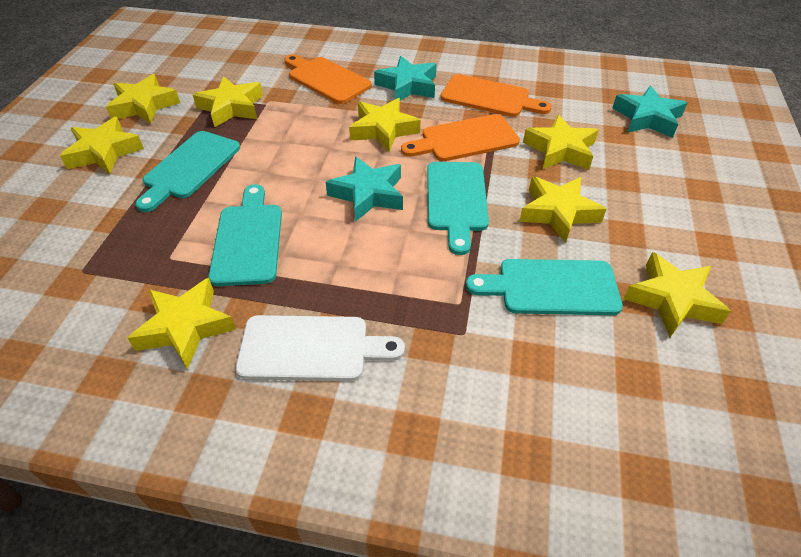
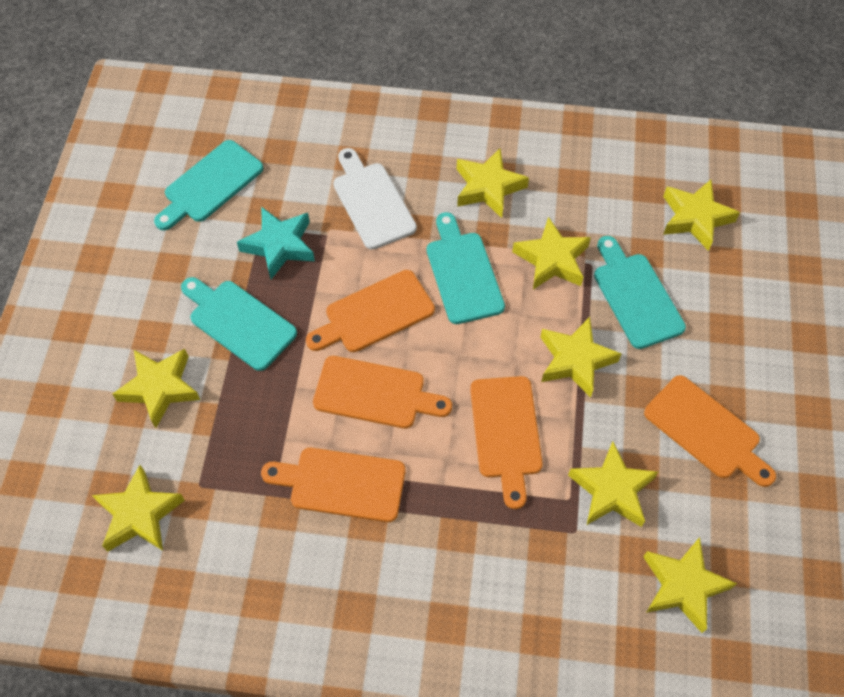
orange cutting board: 3 -> 5
turquoise star: 3 -> 1

